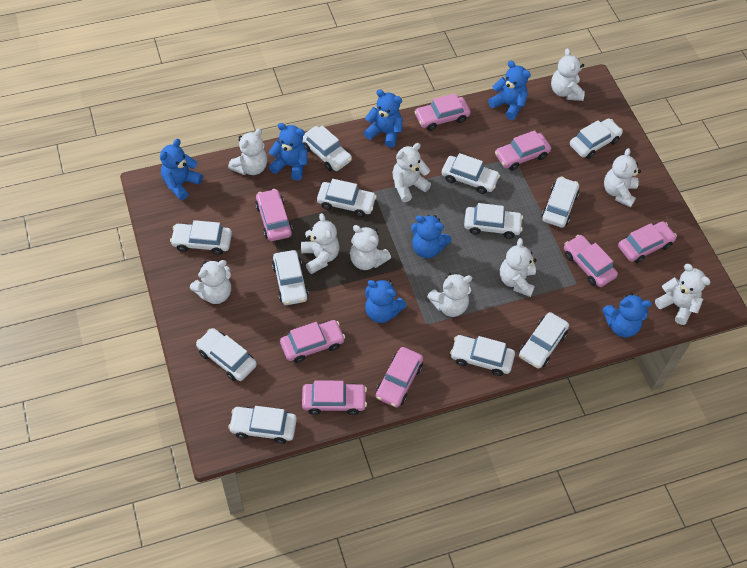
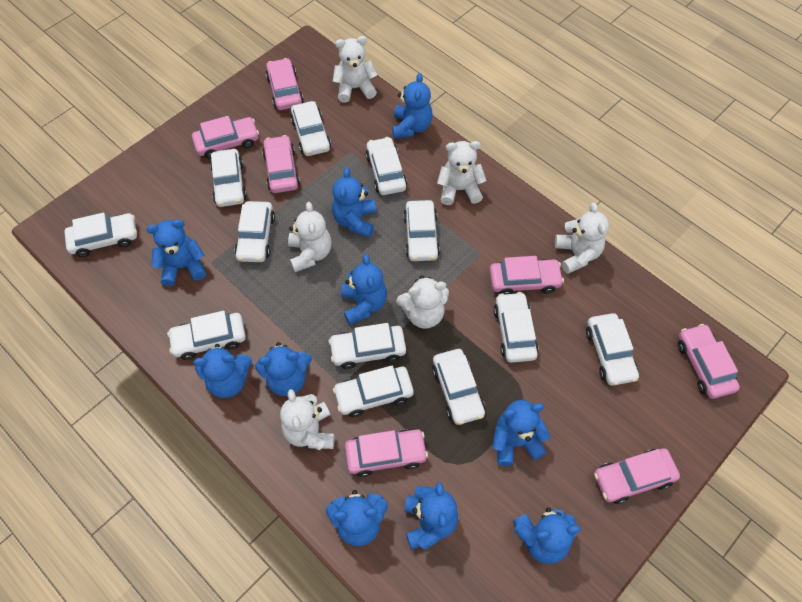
blue teddy bear: 7 -> 10
pink car: 8 -> 7
white teddy bear: 10 -> 6

